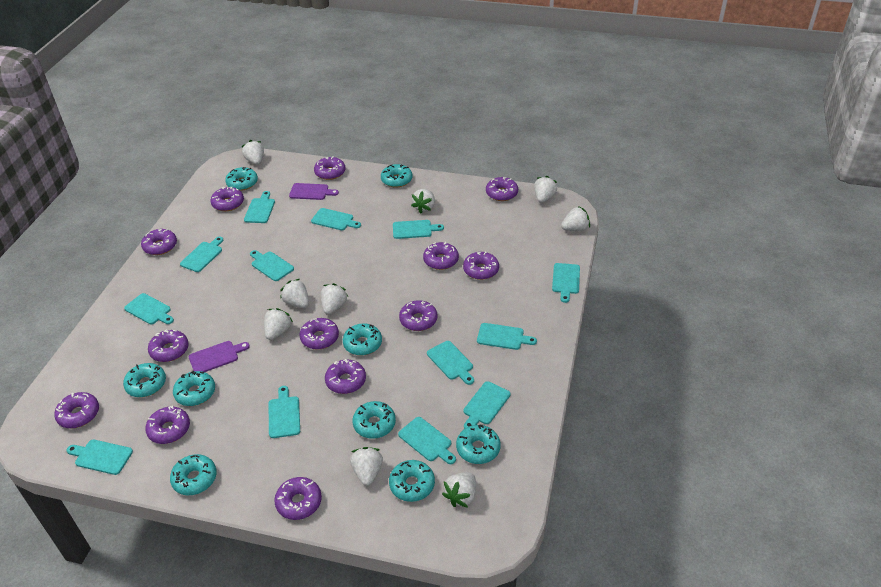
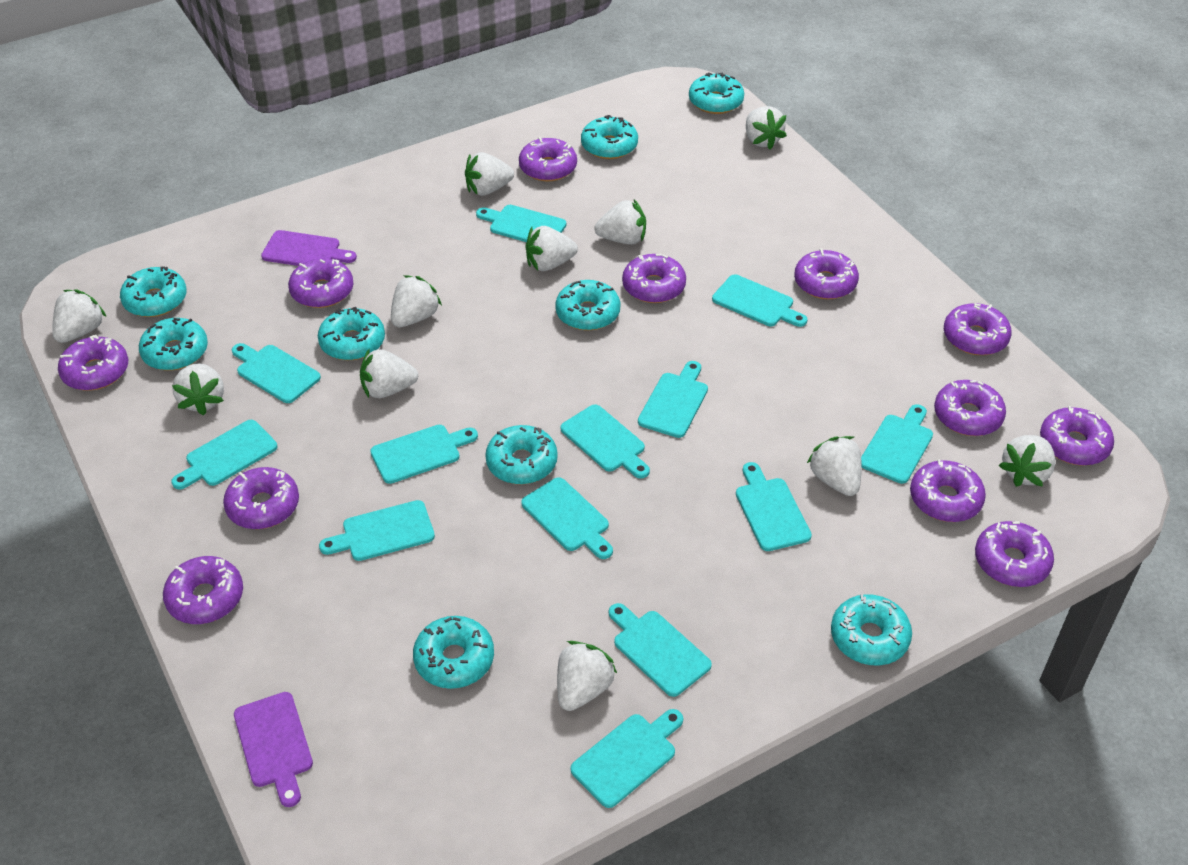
purple donut: 13 -> 12
white strawberry: 9 -> 11

